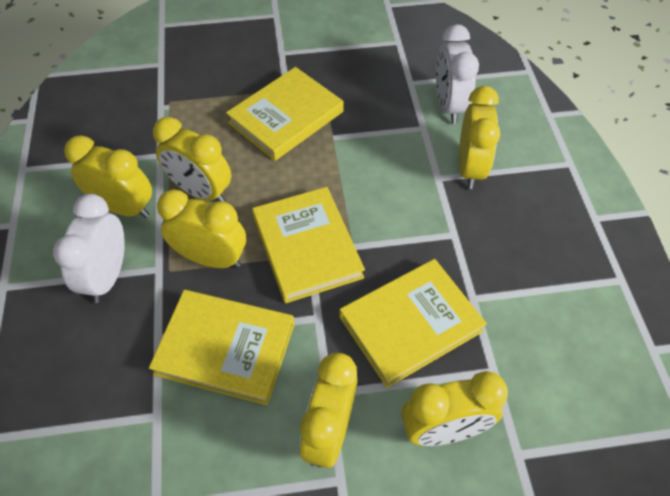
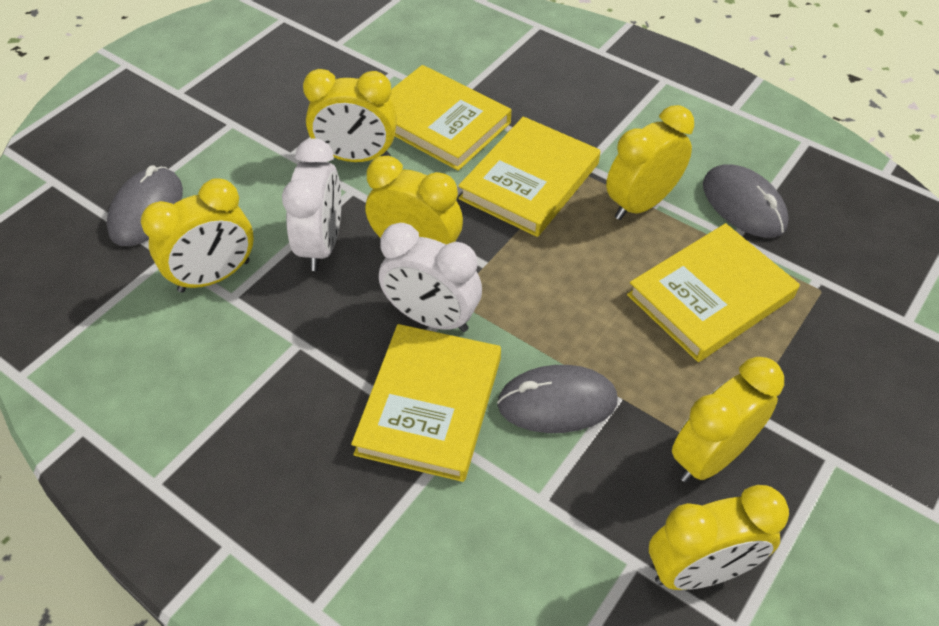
grey mouse: 0 -> 3

